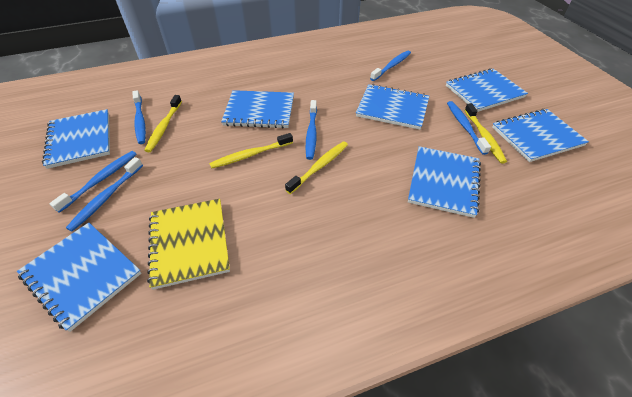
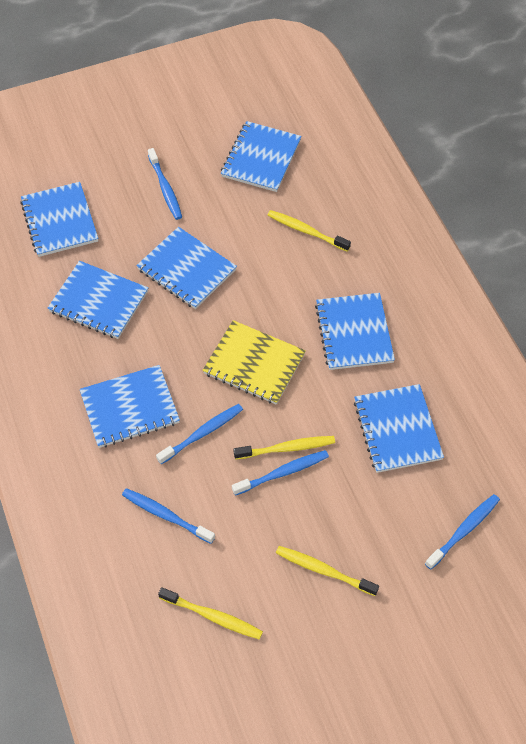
blue toothbrush: 6 -> 5

